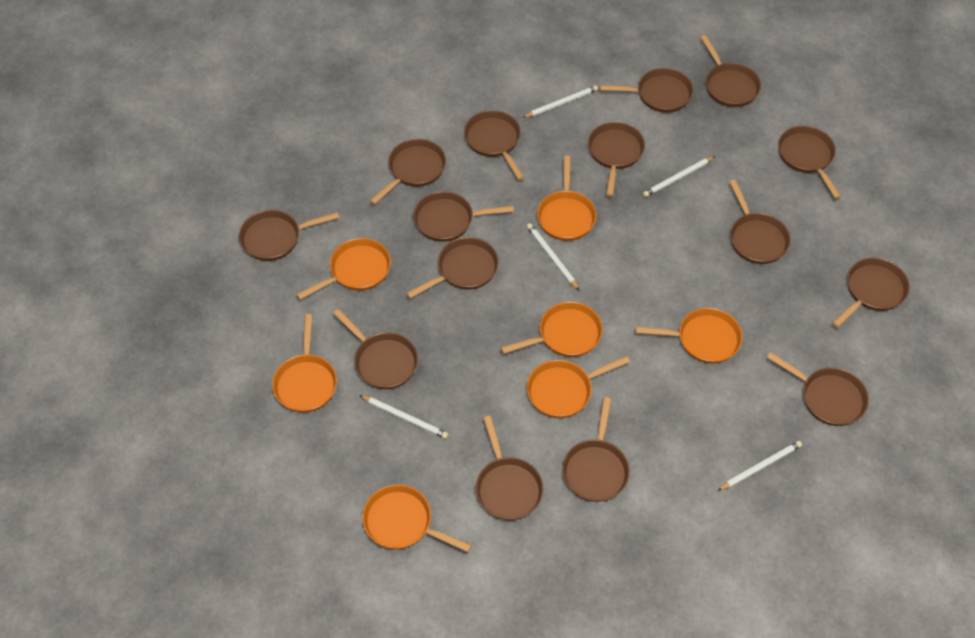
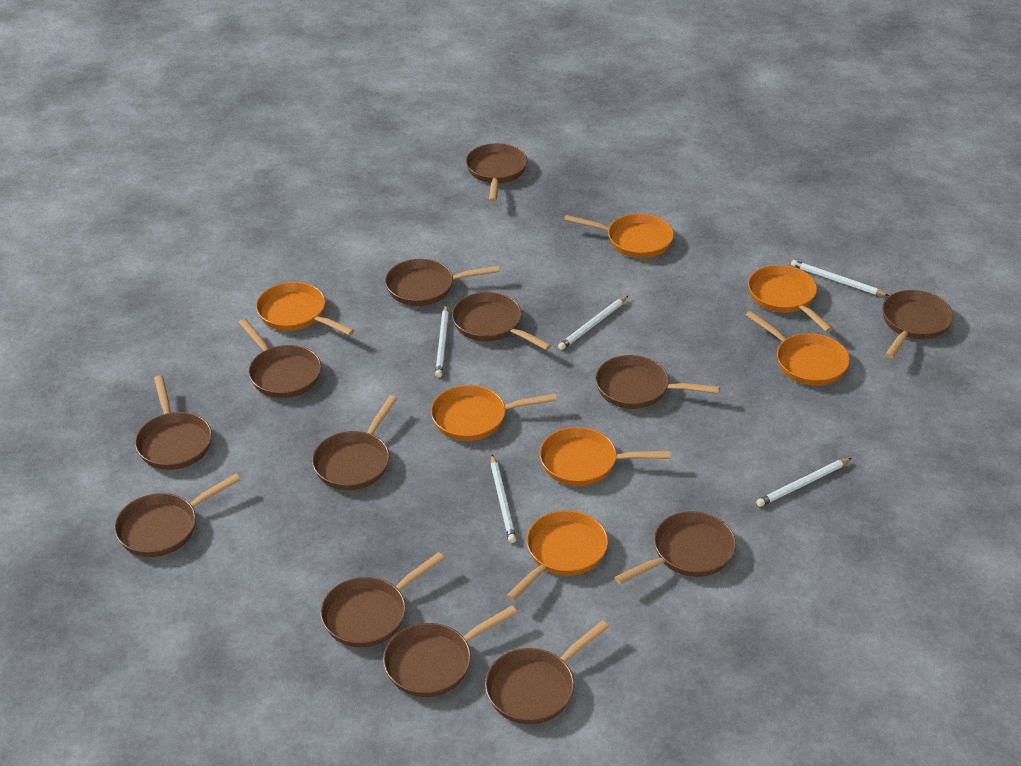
brown pan: 15 -> 13

